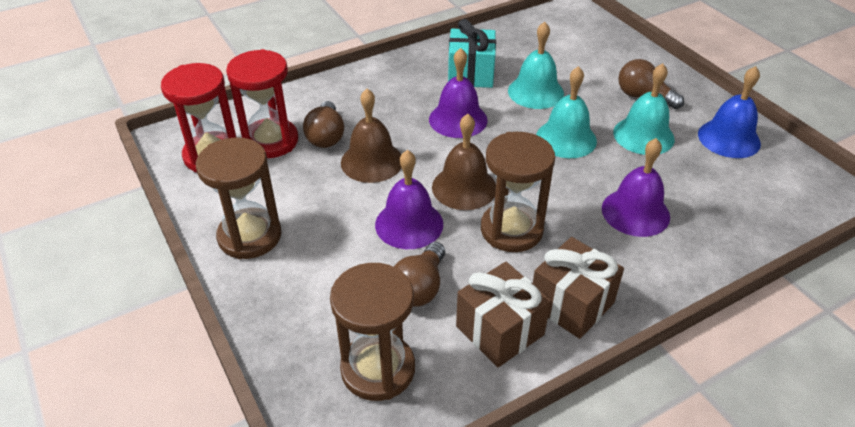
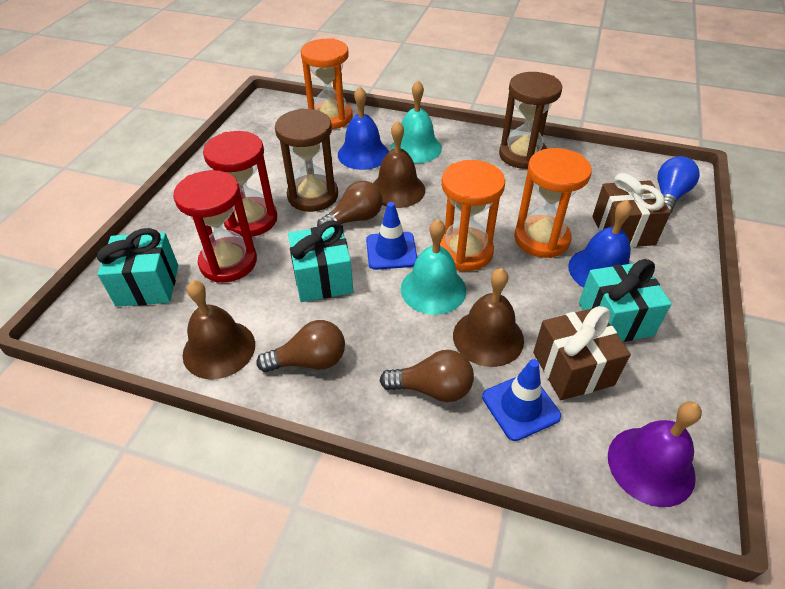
blue bell: 1 -> 2
blue light bulb: 0 -> 1
blue traffic cone: 0 -> 2
brown bell: 2 -> 3
brown hourglass: 3 -> 2
orange hourglass: 0 -> 3
purple bell: 3 -> 1
turquoise bell: 3 -> 2
turquoise gift: 1 -> 3

